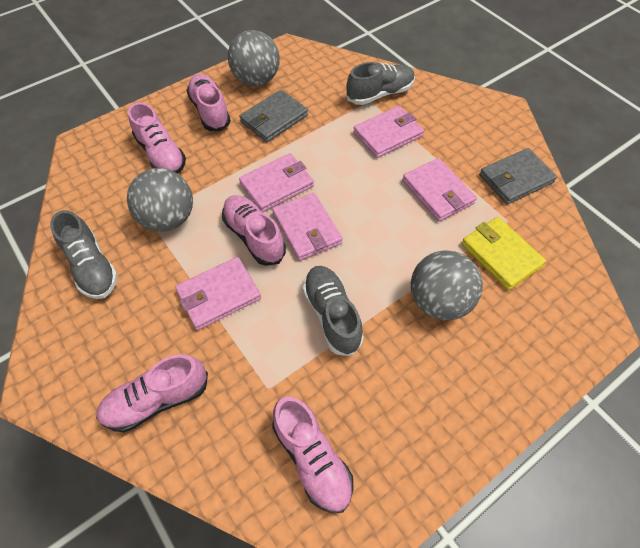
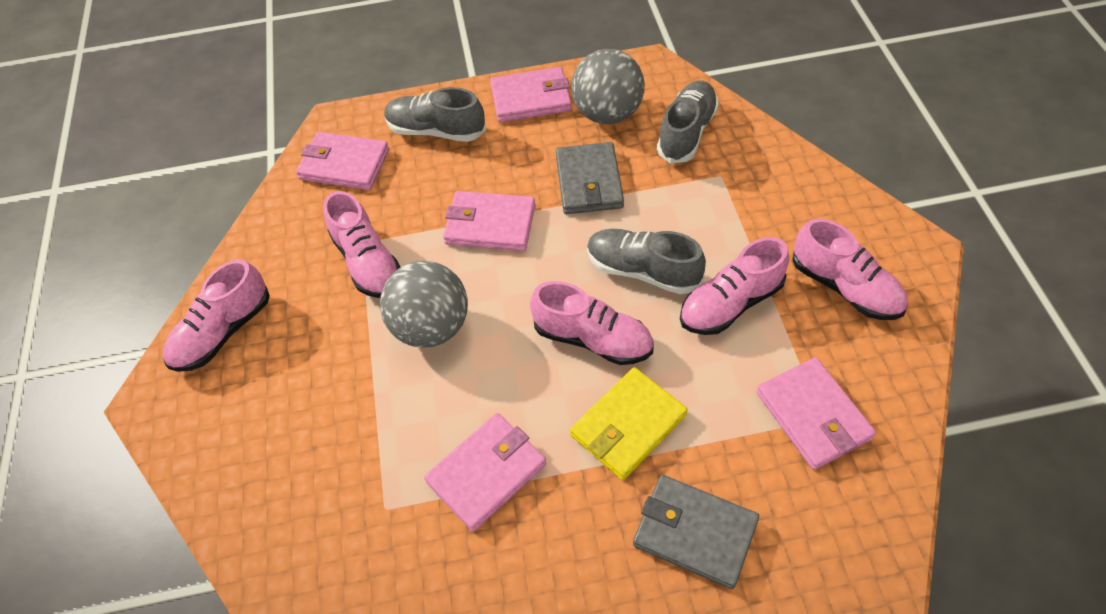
grey ball: 3 -> 2

